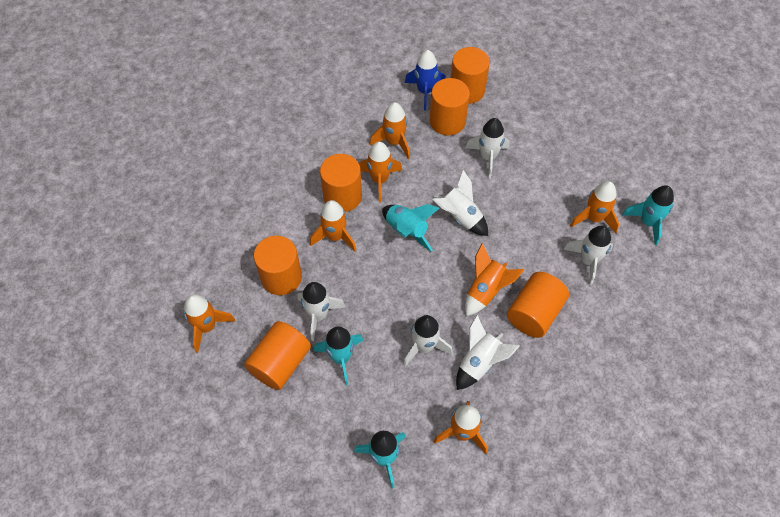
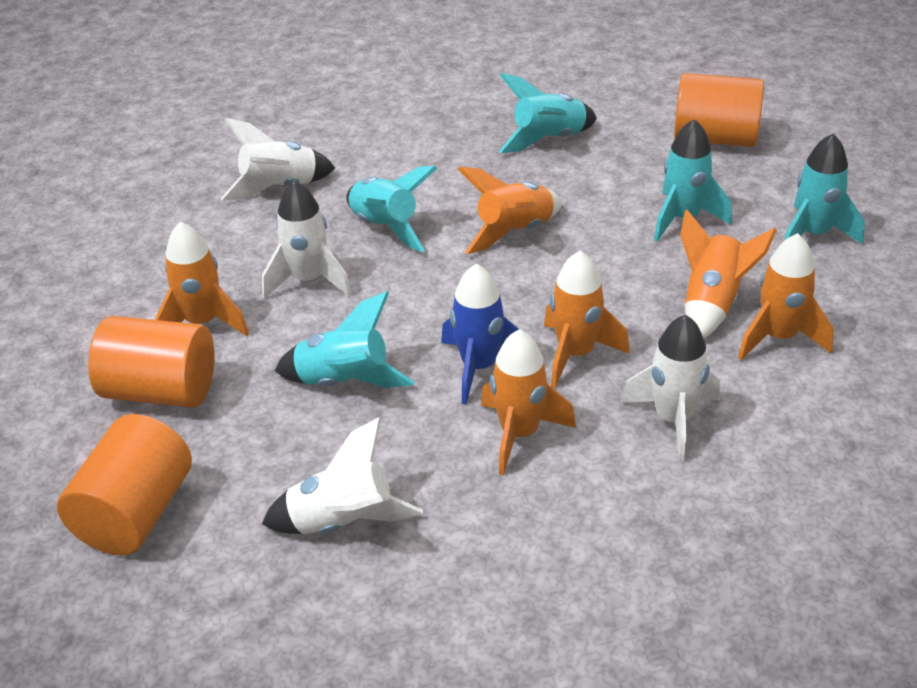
orange cylinder: 6 -> 3
orange rocket: 7 -> 6
turquoise rocket: 4 -> 5
white rocket: 6 -> 4

